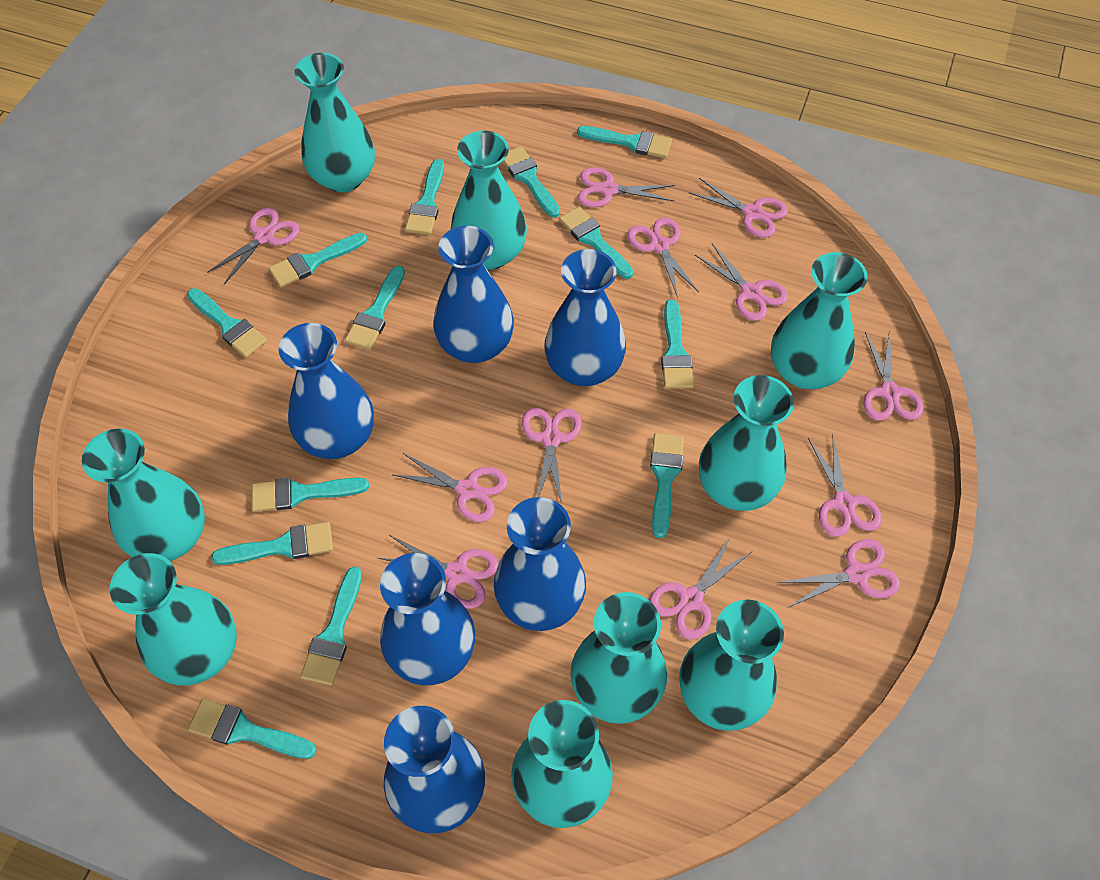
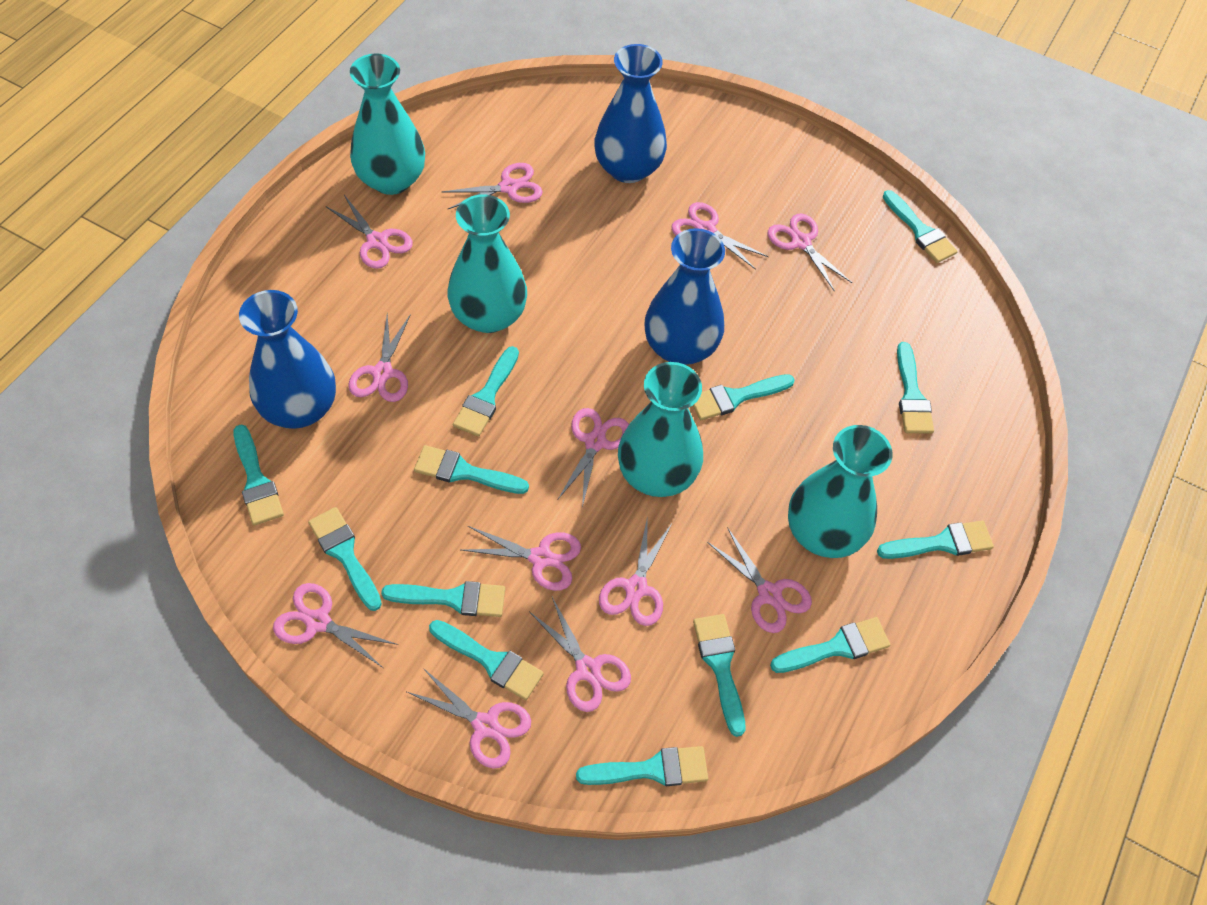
blue vase: 6 -> 3
turquoise vase: 9 -> 4

